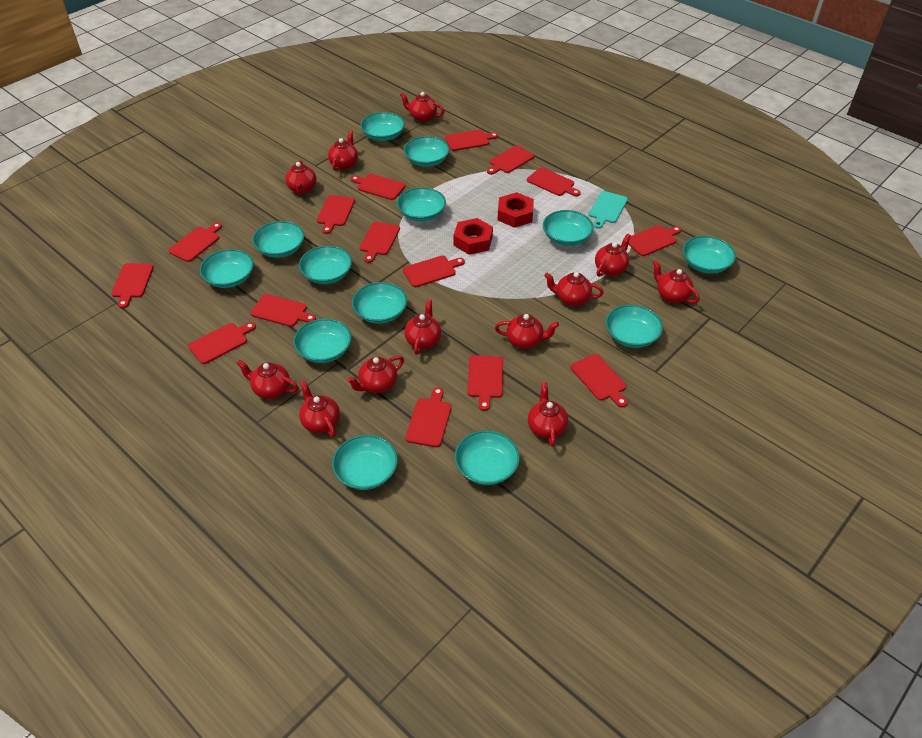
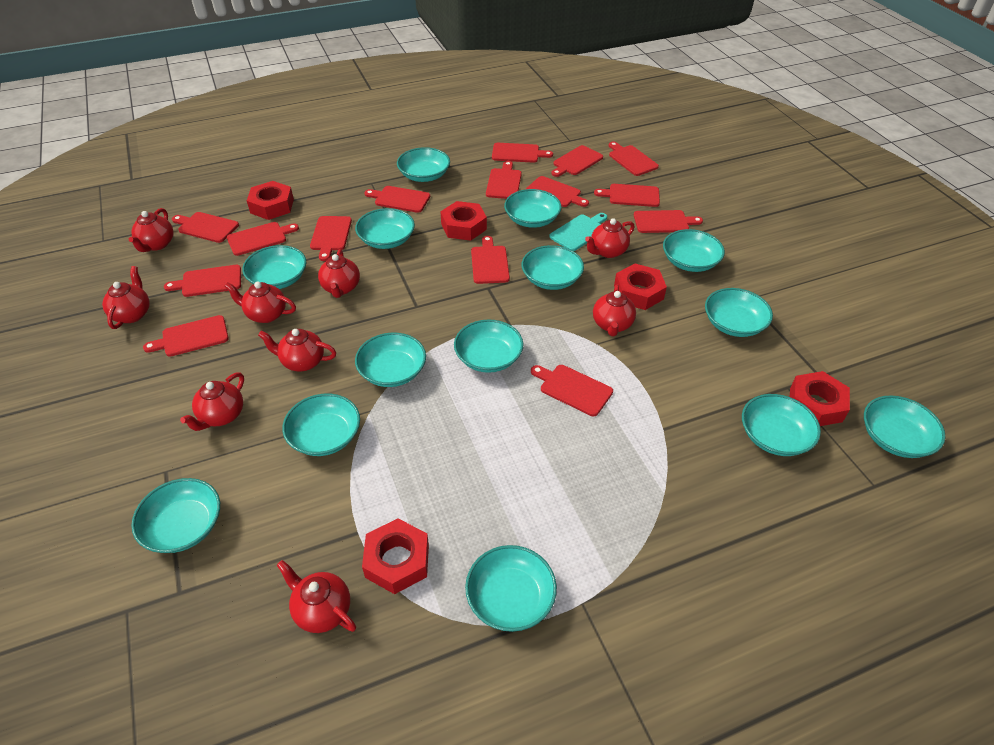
red nut: 2 -> 5
red teapot: 12 -> 9
turquoise bowl: 13 -> 14

